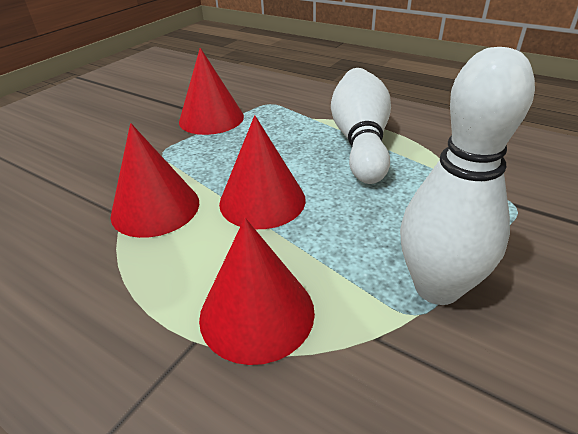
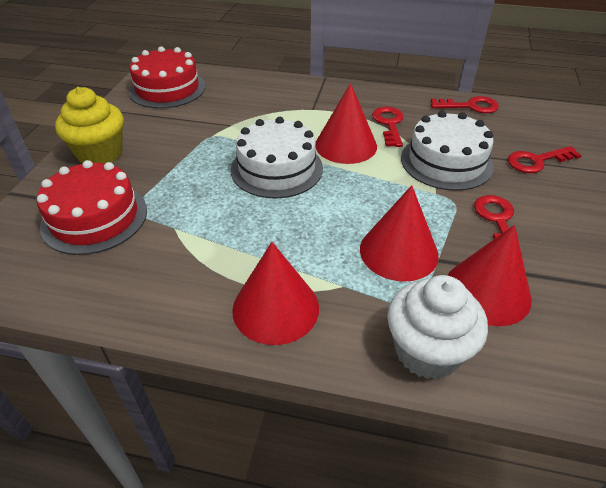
red cake: 0 -> 2
red key: 0 -> 4
white bowling pin: 2 -> 0
white cake: 0 -> 2
white cupcake: 0 -> 1
yellow cupcake: 0 -> 1

